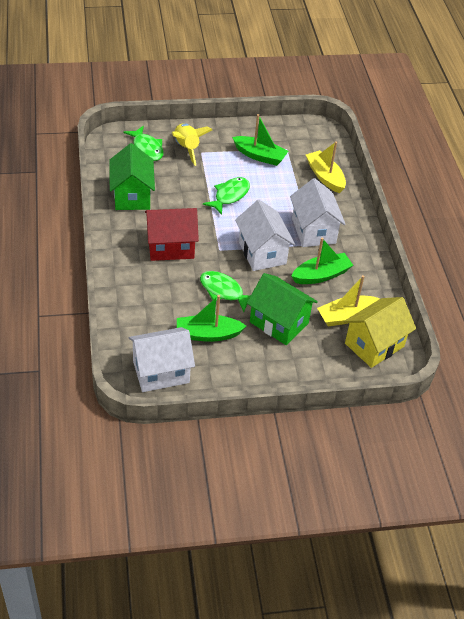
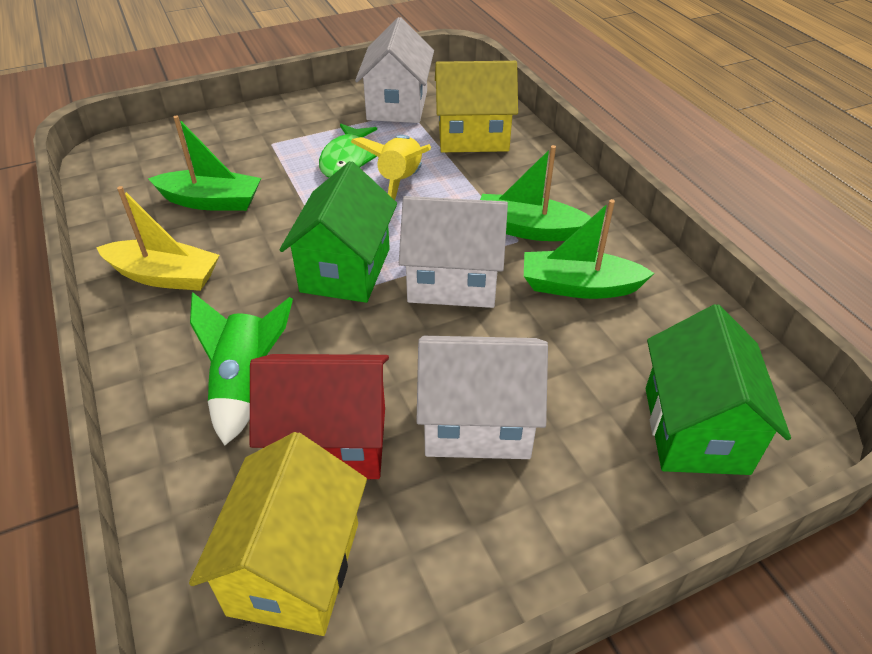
green fish: 3 -> 1
green rocket: 0 -> 1
yellow boat: 2 -> 1
yellow house: 1 -> 2

